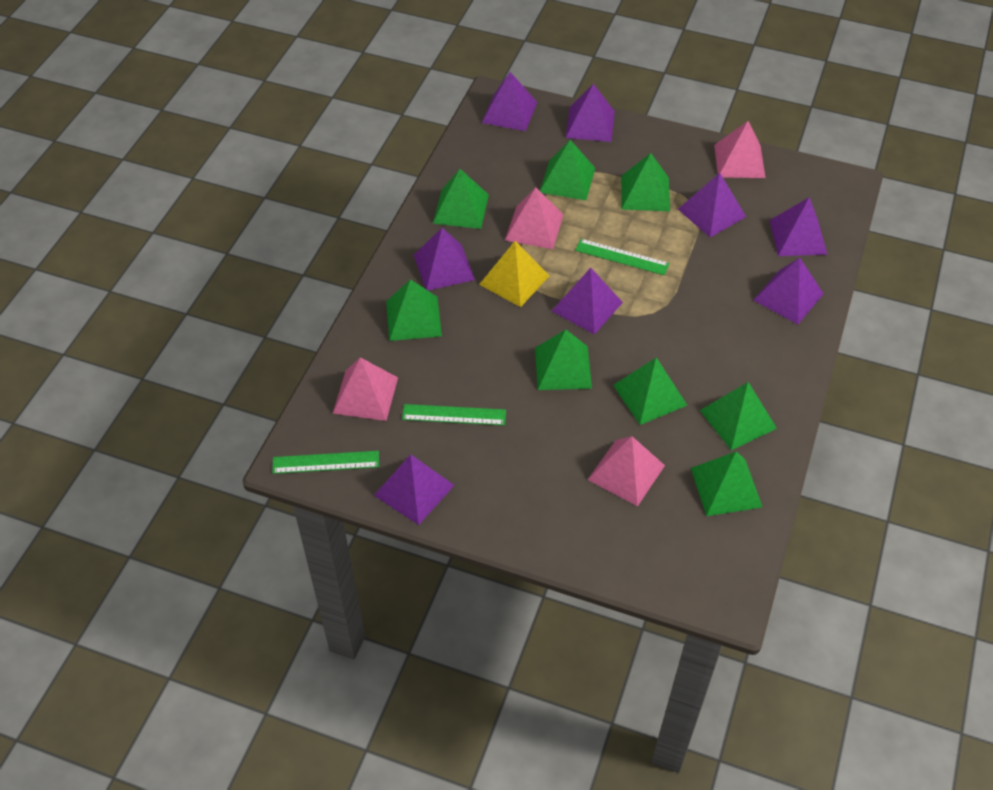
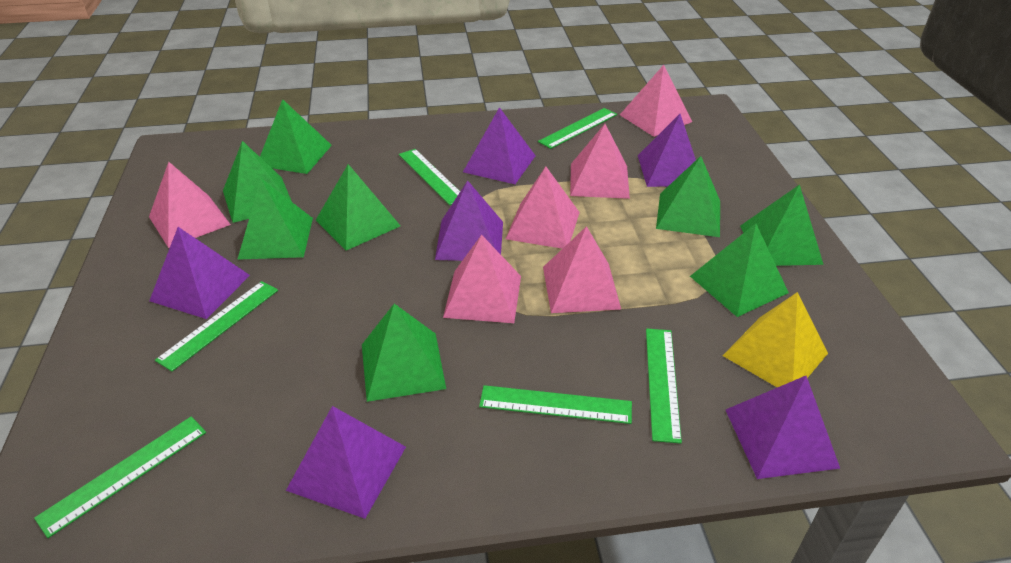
green ruler: 3 -> 6
pink pyramid: 4 -> 6
purple pyramid: 8 -> 6

